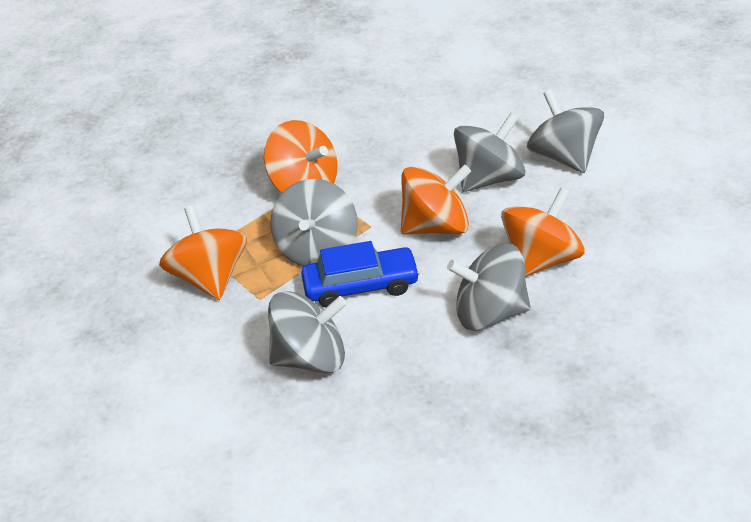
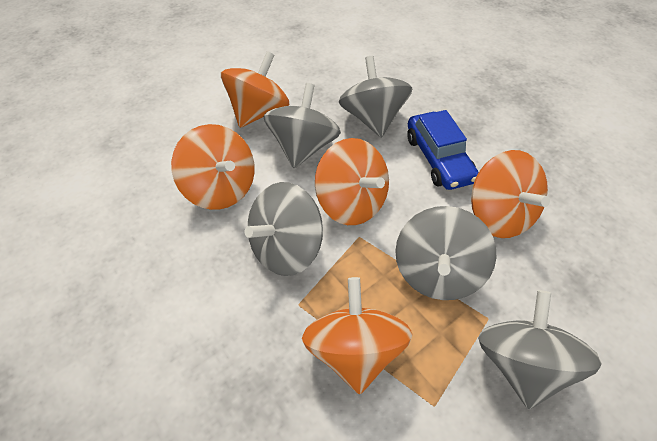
orange spinning top: 4 -> 5

